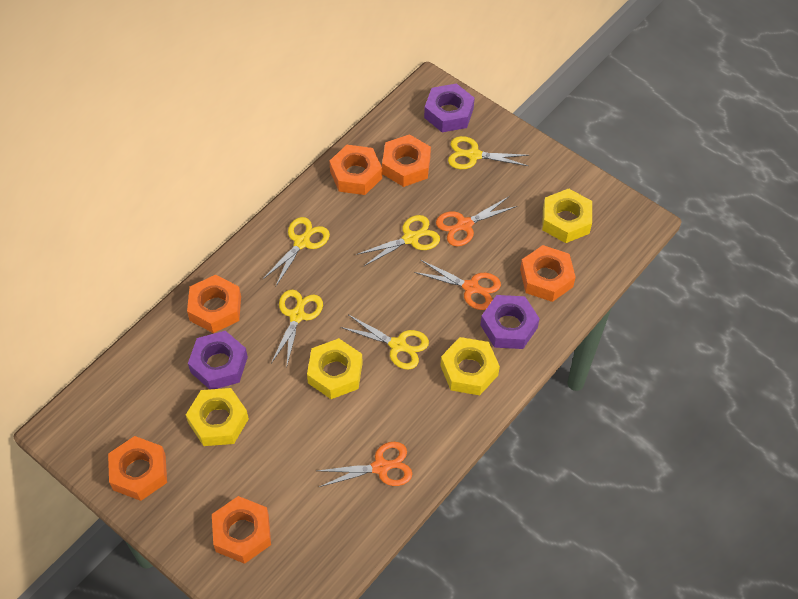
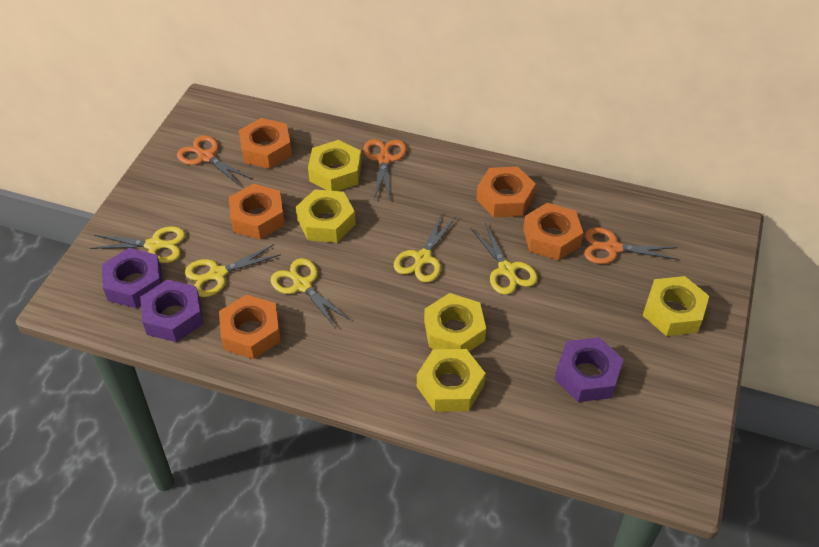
orange nut: 6 -> 5
yellow nut: 4 -> 5

